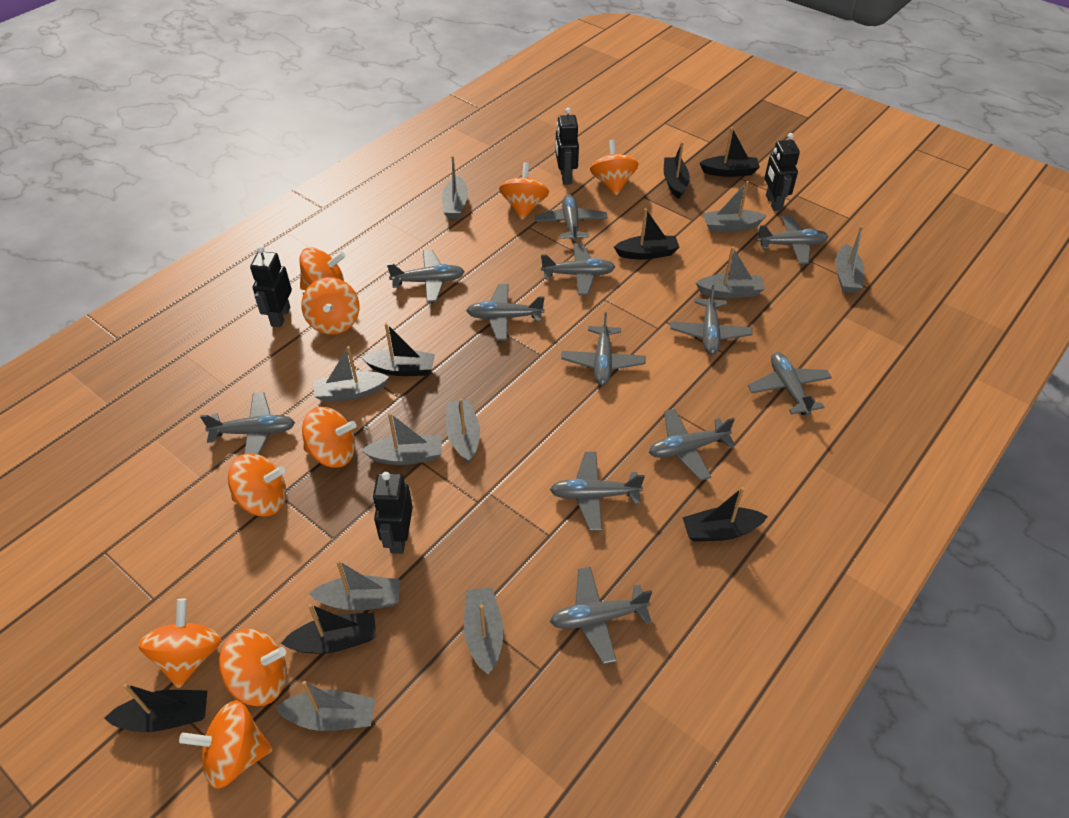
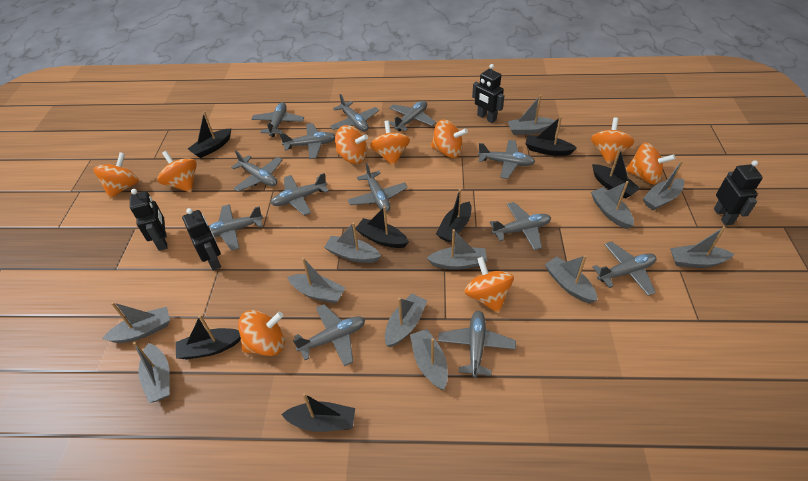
grey boat: 10 -> 12
grey plane: 12 -> 13

